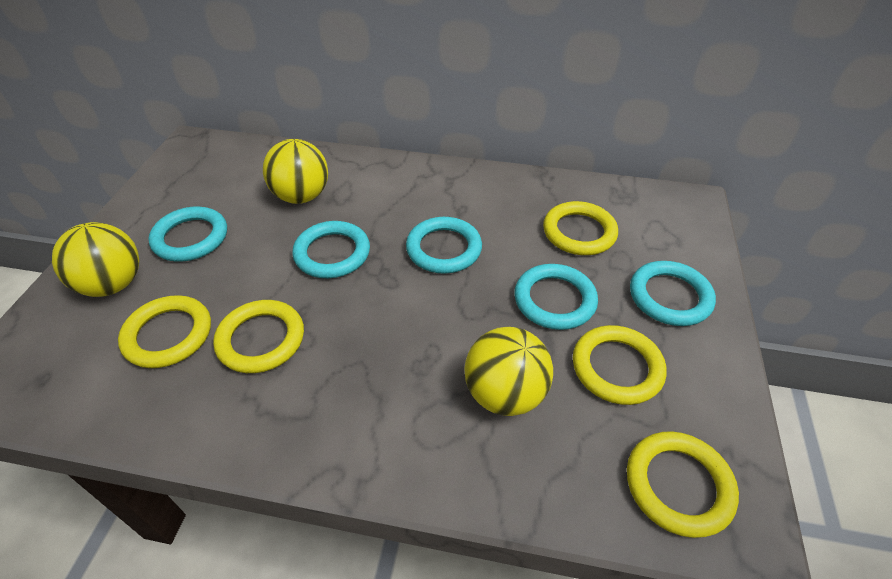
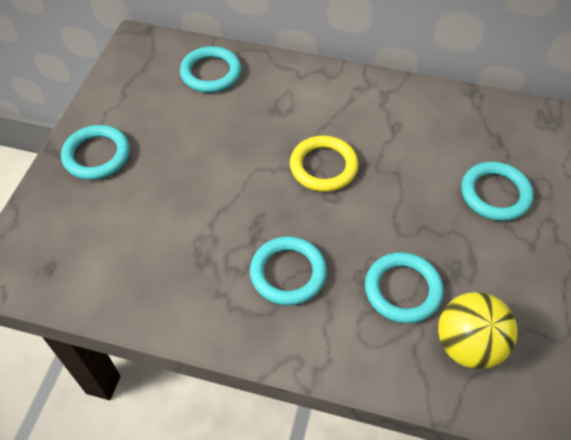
yellow ball: 3 -> 1
yellow ring: 5 -> 1

